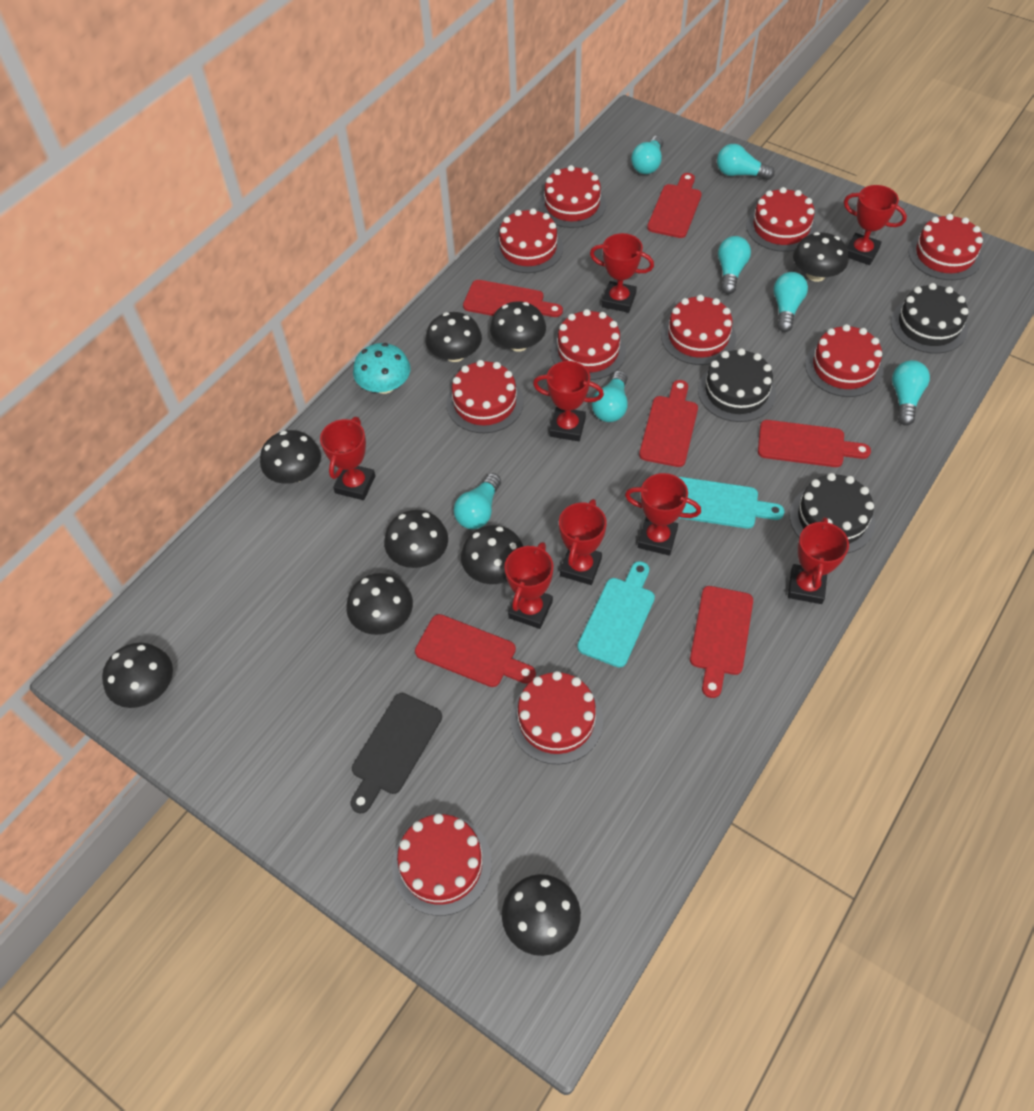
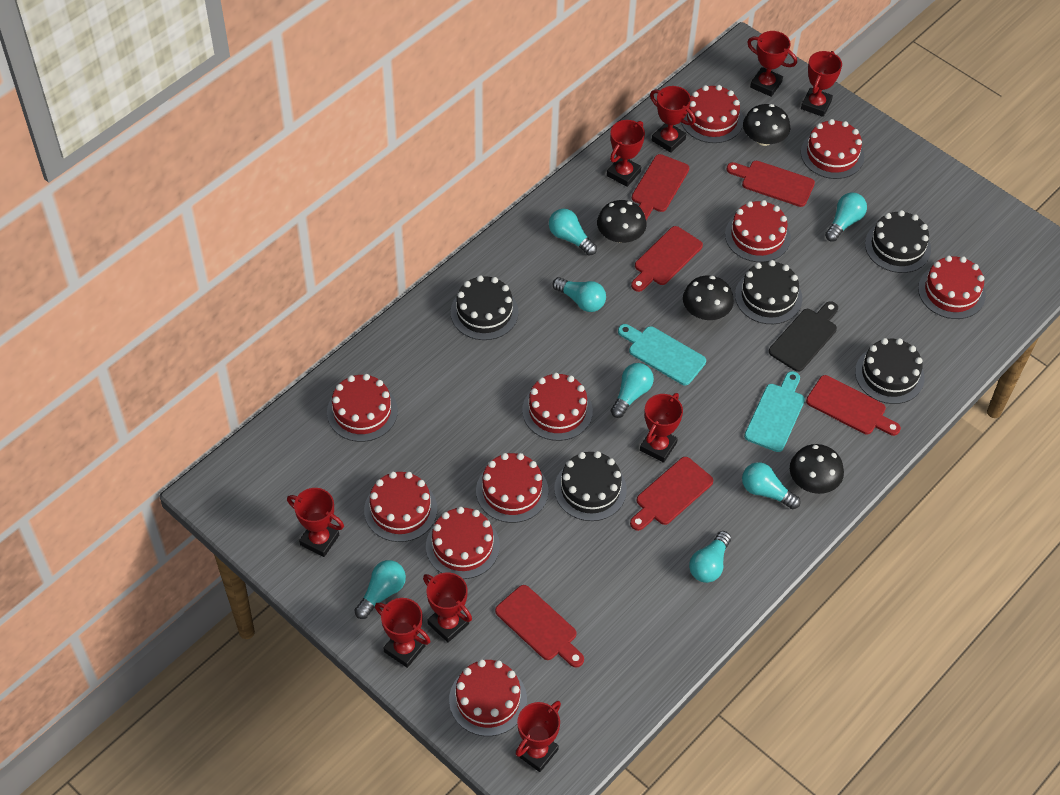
black cake: 3 -> 5
black mushroom: 9 -> 4
red trophy: 8 -> 9
turquoise mushroom: 1 -> 0

